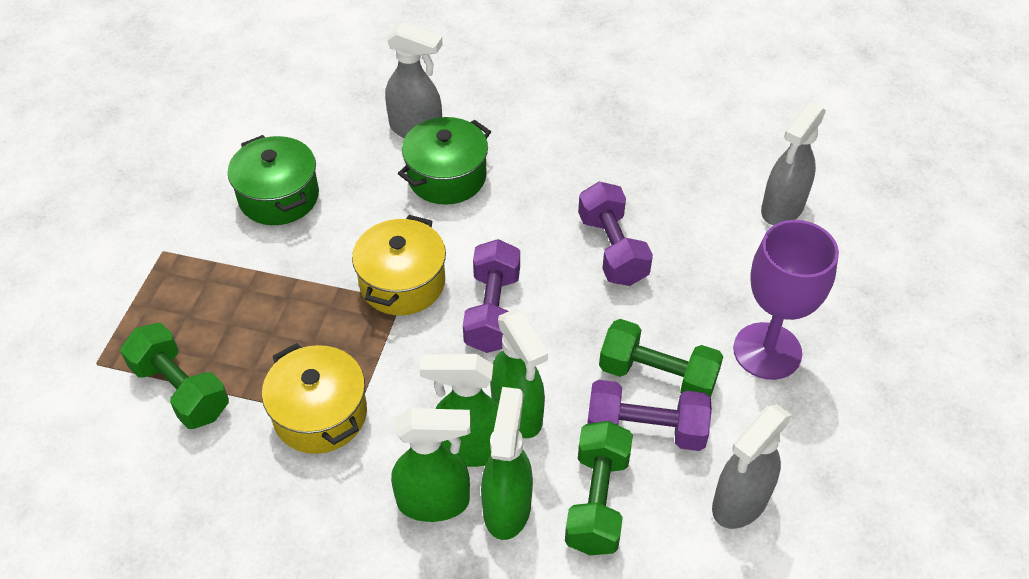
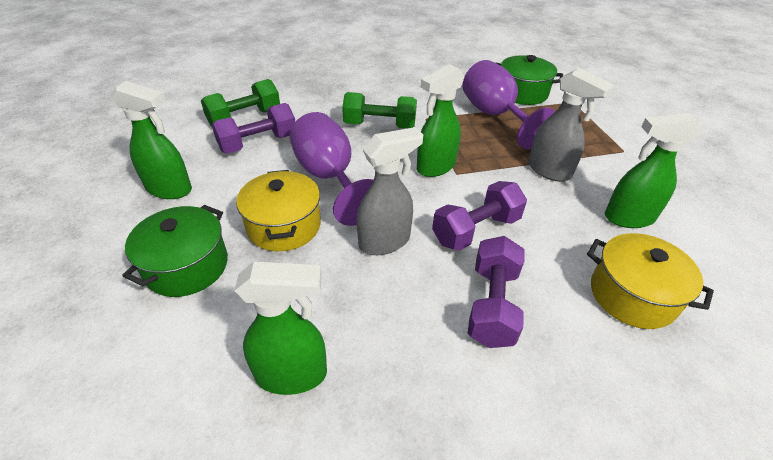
green dumbbell: 3 -> 2
grey spray bottle: 3 -> 2
purple goblet: 1 -> 2

